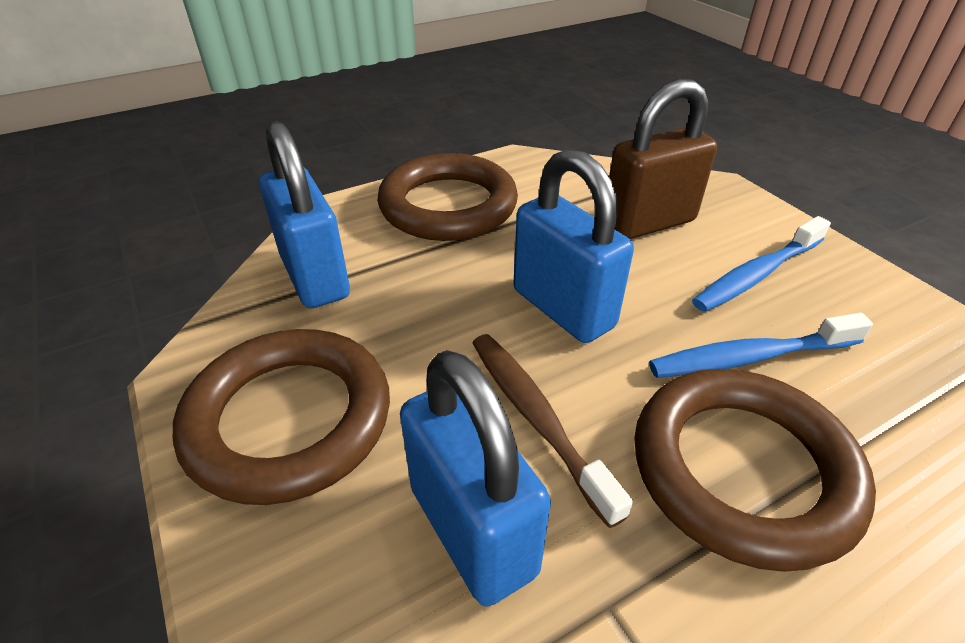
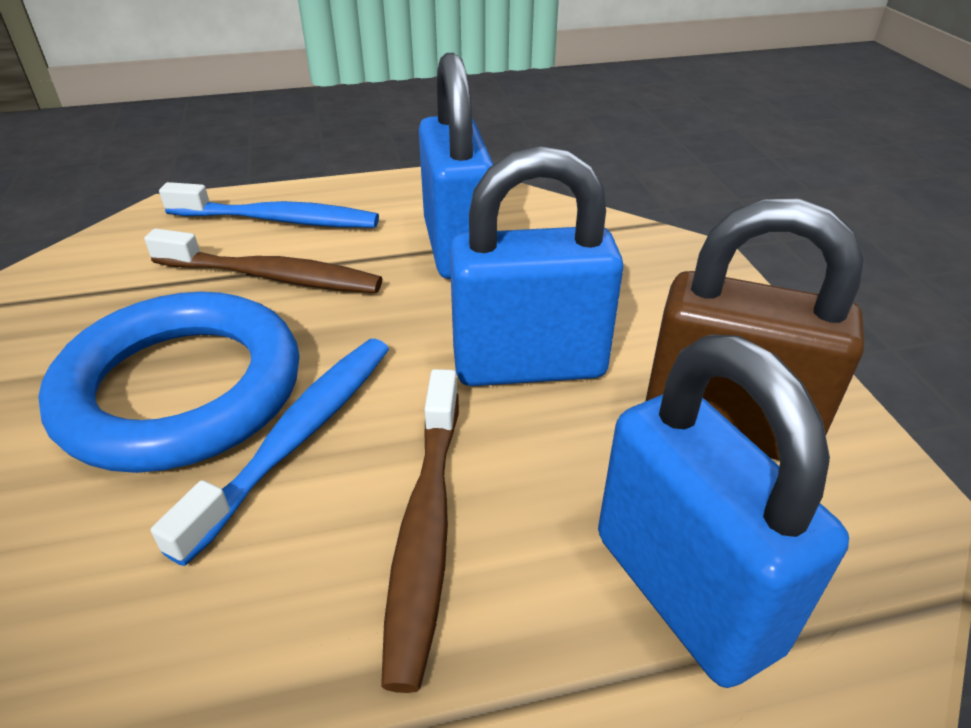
blue ring: 0 -> 1
brown ring: 3 -> 0
brown toothbrush: 1 -> 2

